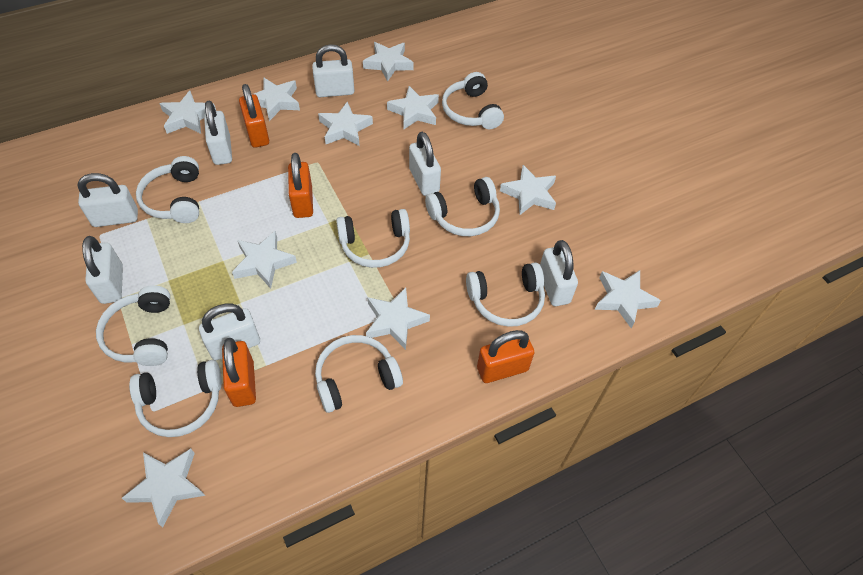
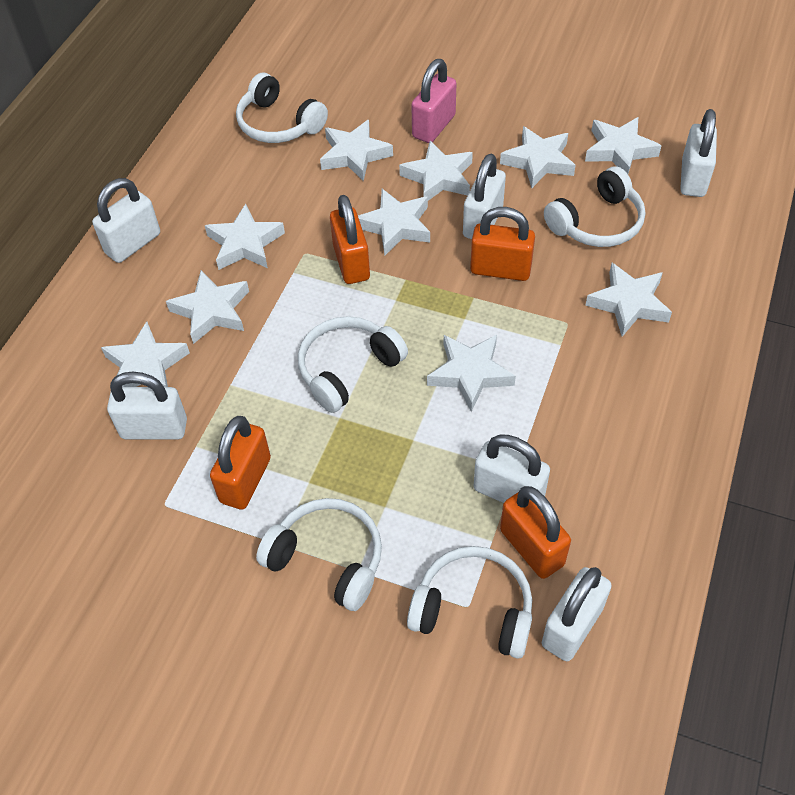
pink padlock: 0 -> 1
white headphones: 8 -> 5
white padlock: 7 -> 6

